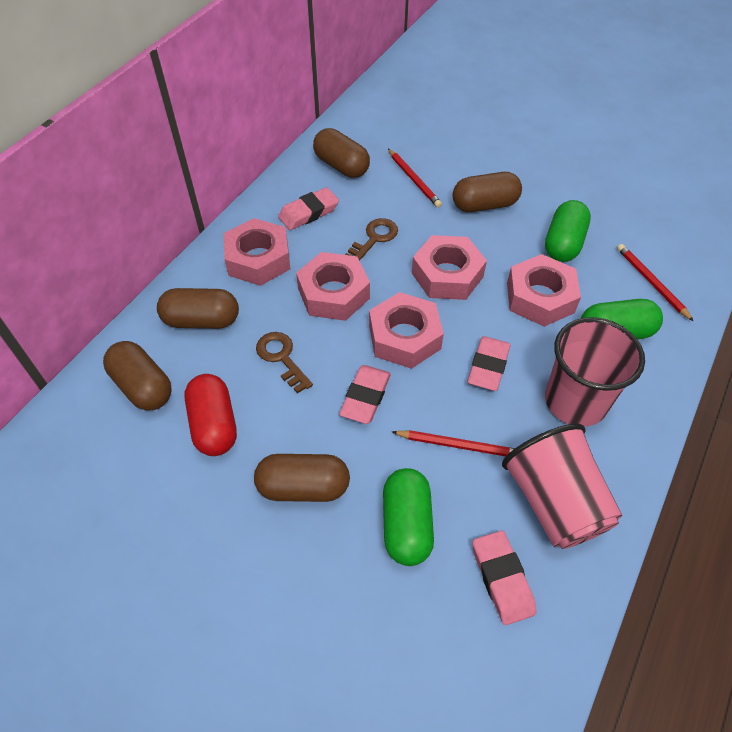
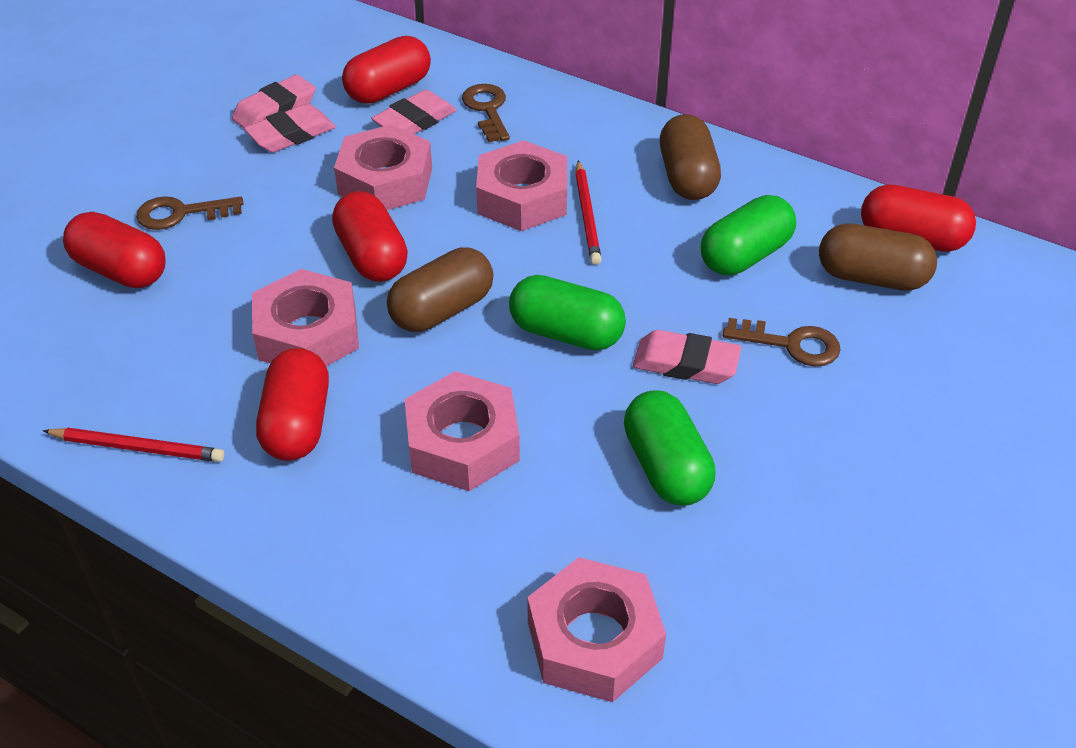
brown capsule: 5 -> 3
brown key: 2 -> 3
pink cup: 2 -> 0
red capsule: 1 -> 5
red pencil: 3 -> 2

